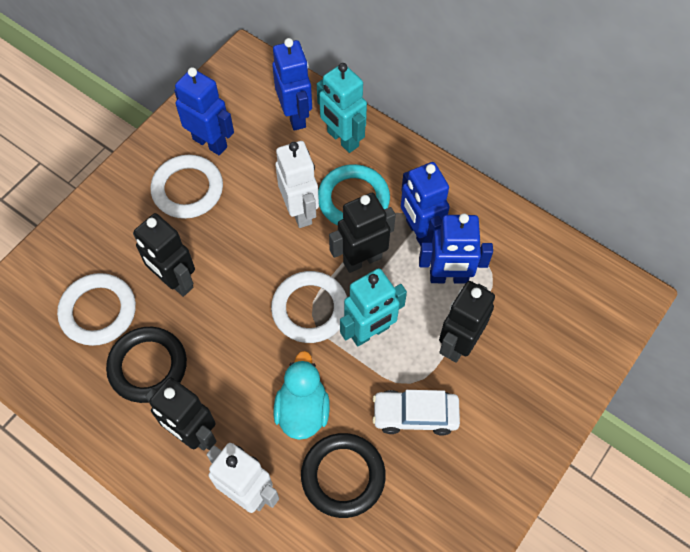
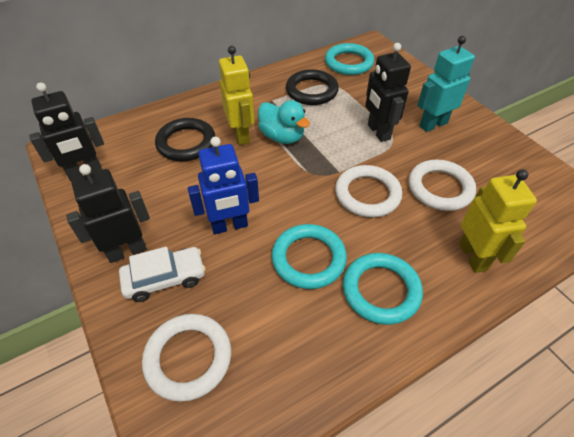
black robot: 4 -> 3
blue robot: 4 -> 1
turquoise ring: 1 -> 3
turquoise robot: 2 -> 1
white robot: 2 -> 0
yellow robot: 0 -> 2

